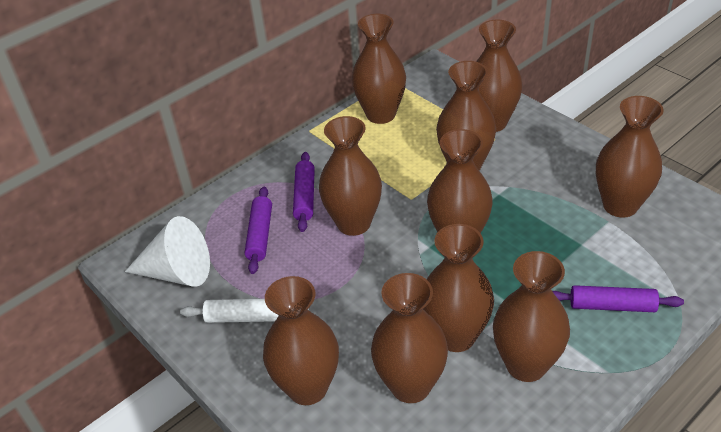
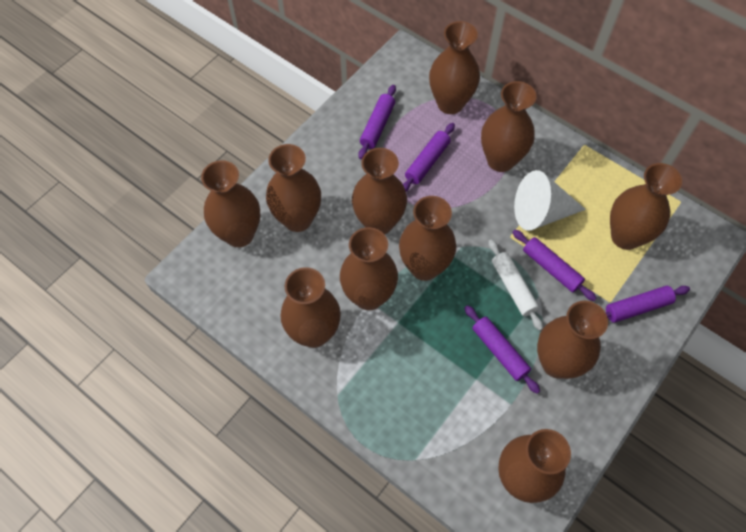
brown vase: 10 -> 11
purple rolling pin: 3 -> 5

